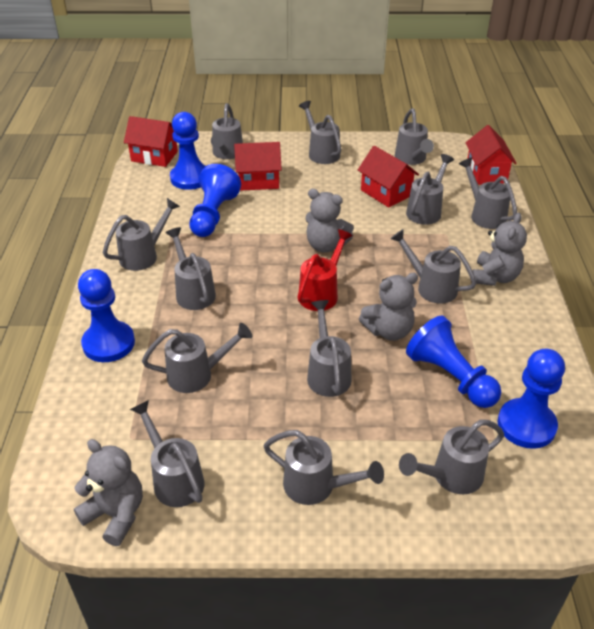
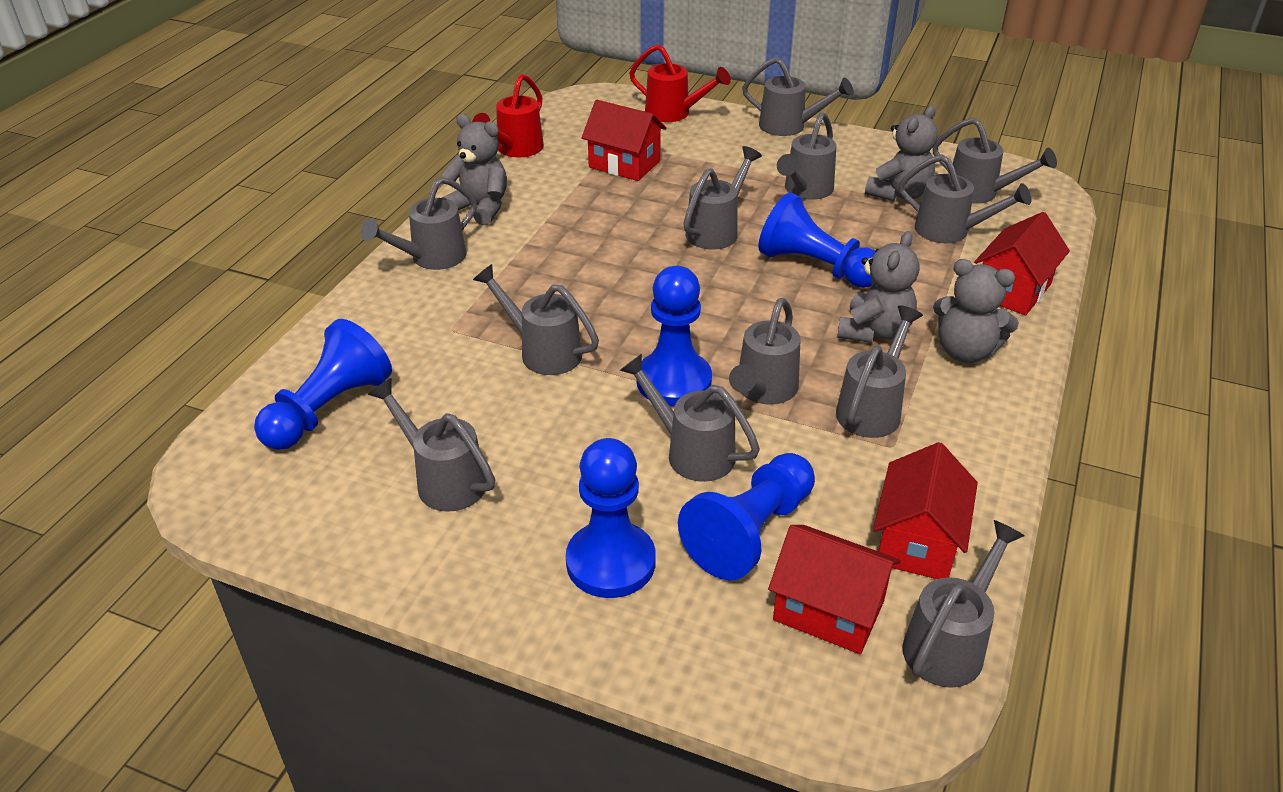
grey watering can: 13 -> 12
red watering can: 1 -> 2

